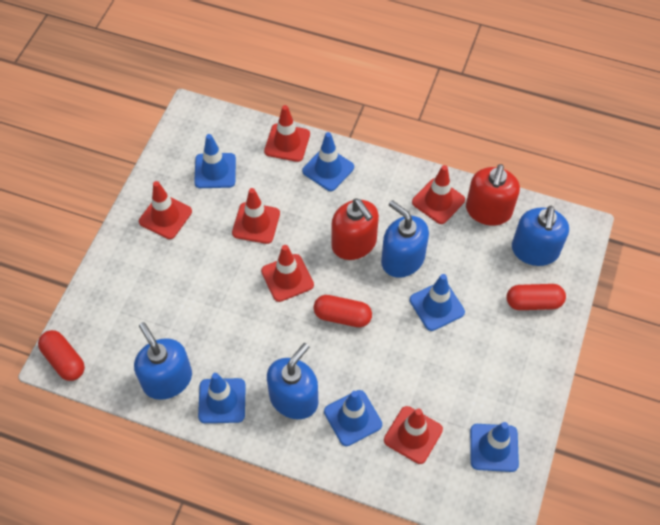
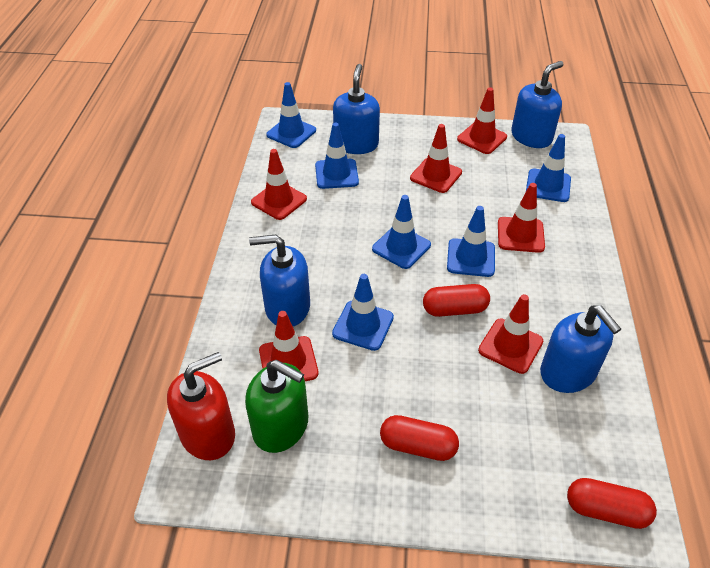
green soap dispenser: 0 -> 1
red soap dispenser: 2 -> 1

